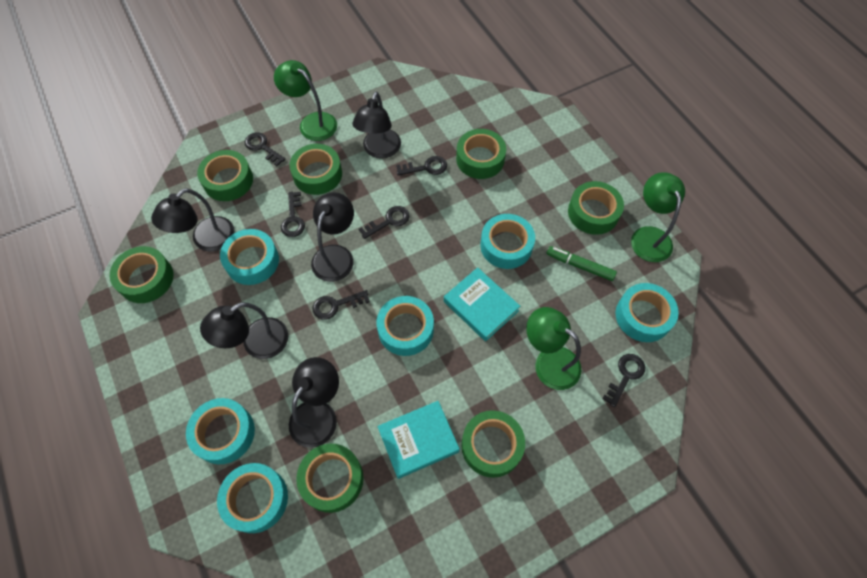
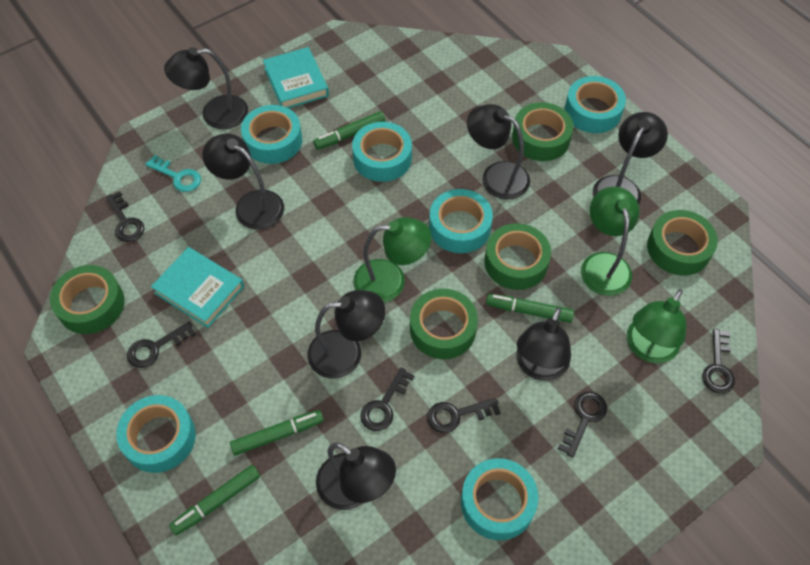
black lamp: 5 -> 7
green marker: 1 -> 4
green tape: 7 -> 5
turquoise key: 0 -> 1

